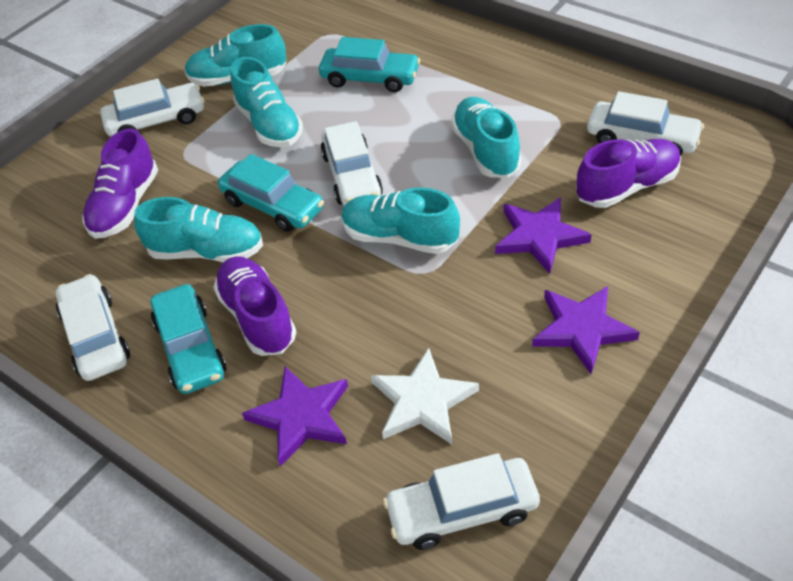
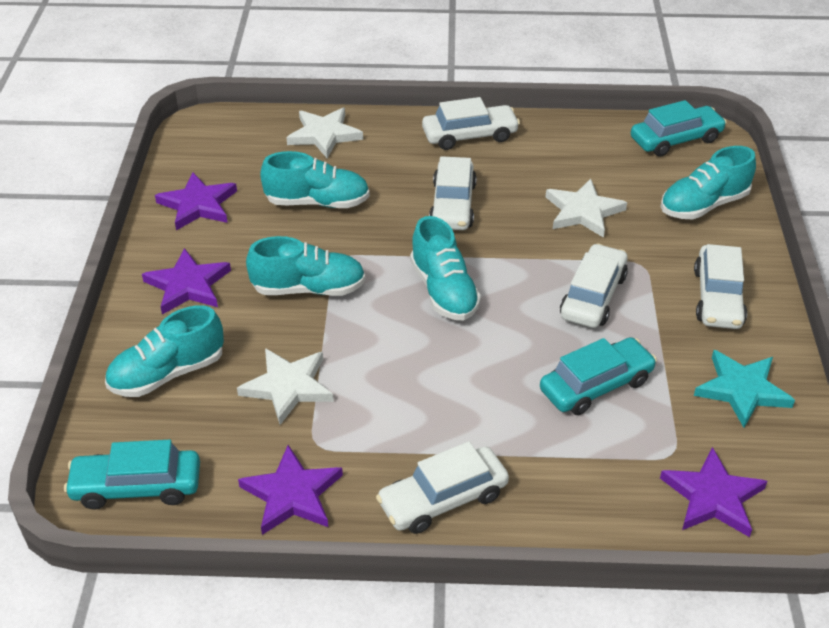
purple shoe: 3 -> 0
purple star: 3 -> 4
turquoise star: 0 -> 1
white star: 1 -> 3

